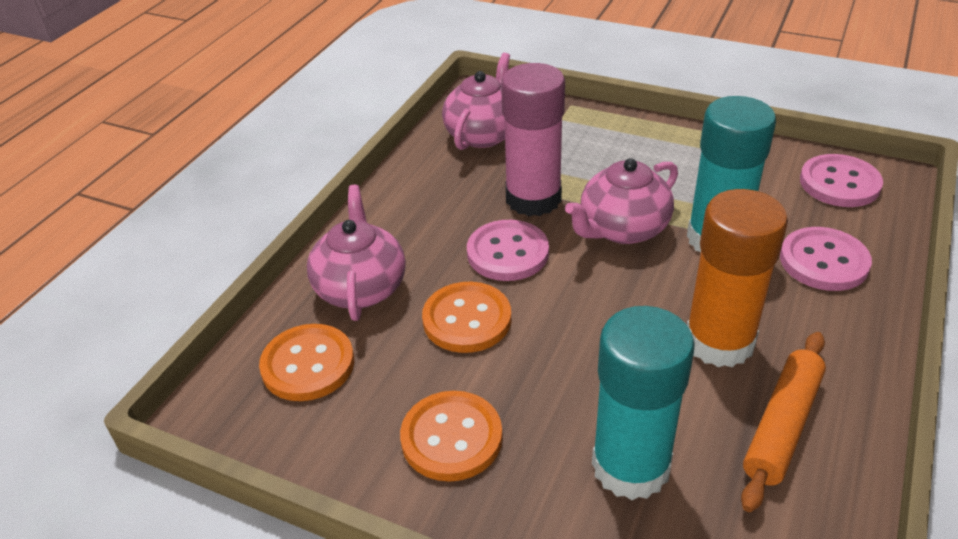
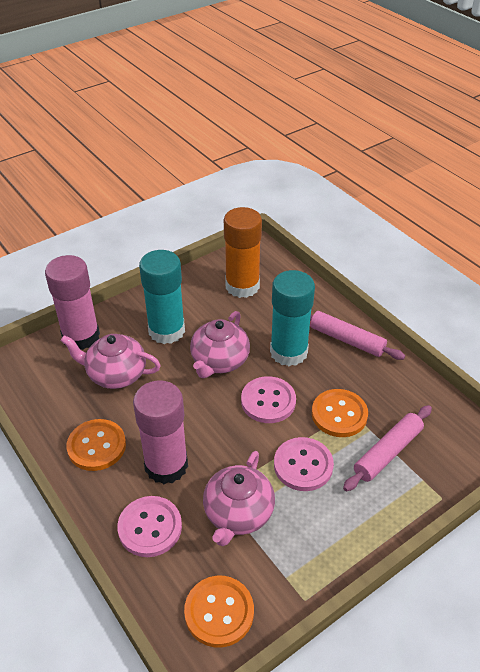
orange rolling pin: 1 -> 0
pink glue stick: 1 -> 2
pink rolling pin: 0 -> 2

